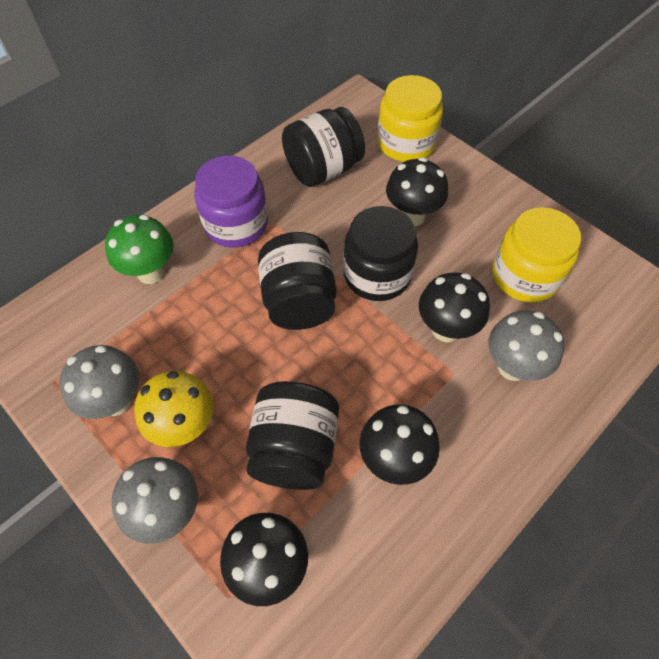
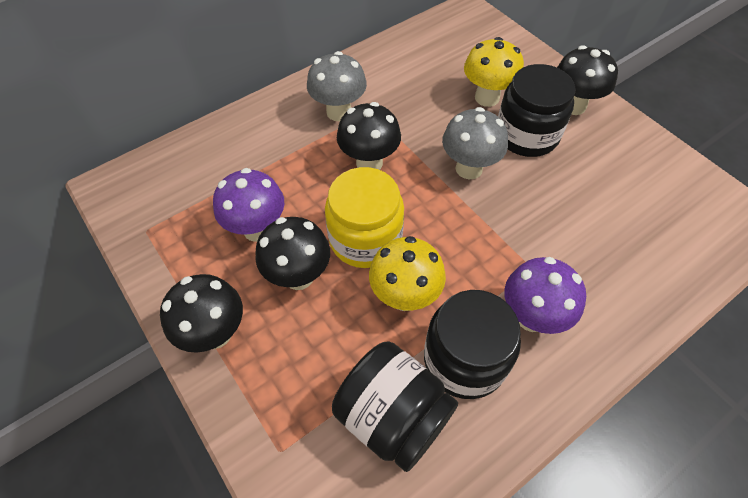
black jar: 4 -> 3
green mushroom: 1 -> 0
grey mushroom: 3 -> 2
purple jar: 1 -> 0
purple mushroom: 0 -> 2
yellow jar: 2 -> 1
yellow mushroom: 1 -> 2

